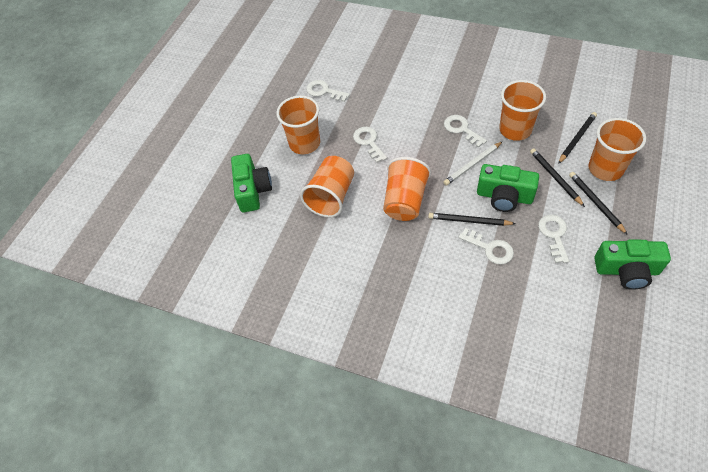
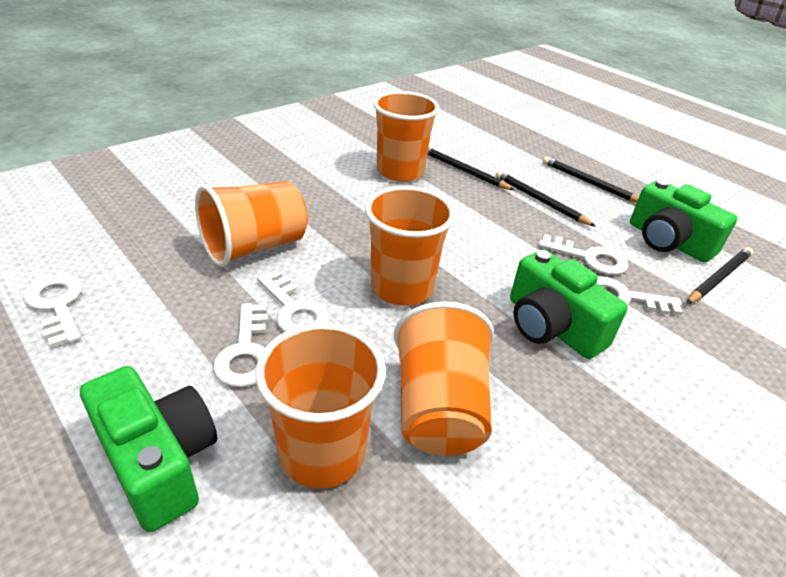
white pencil: 1 -> 0

